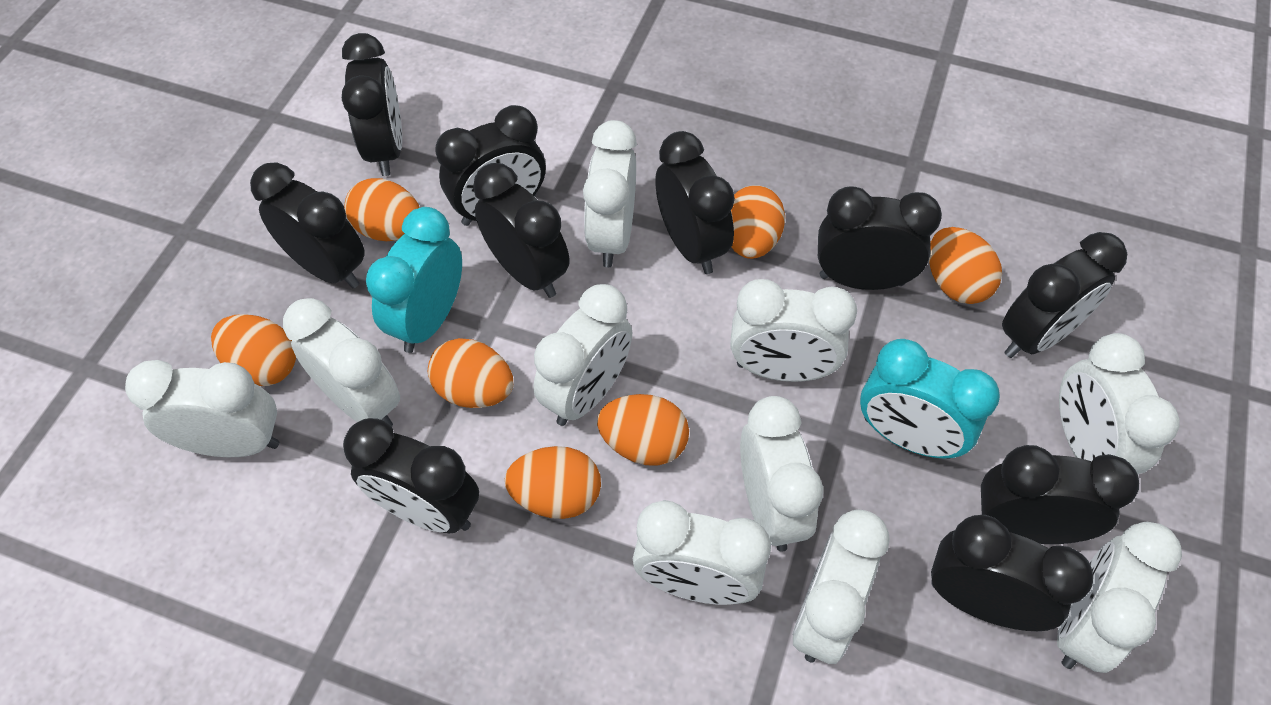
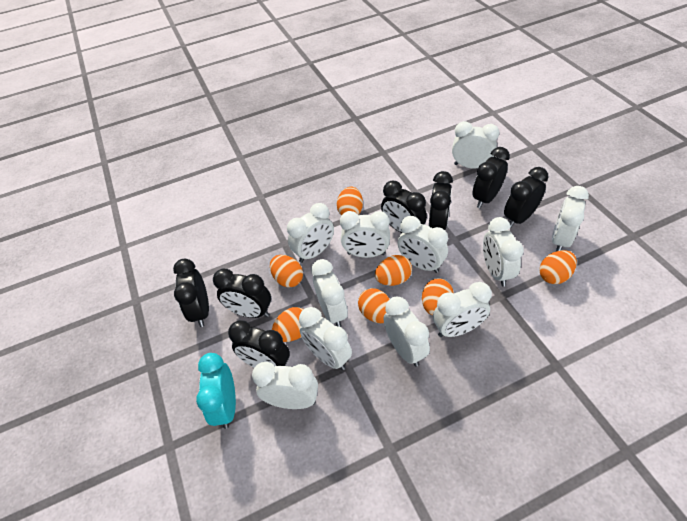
black clock: 10 -> 7
turquoise clock: 2 -> 1
white clock: 10 -> 11

